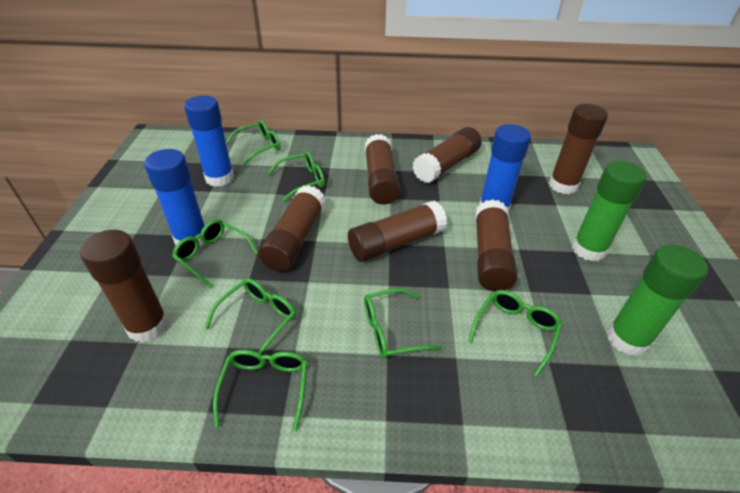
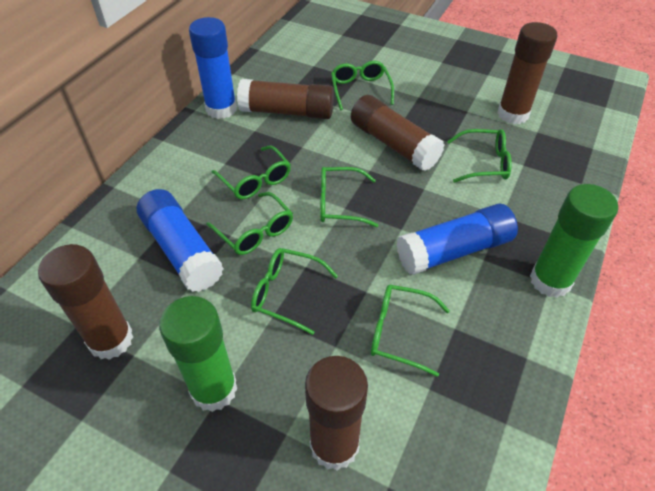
brown glue stick: 7 -> 5

